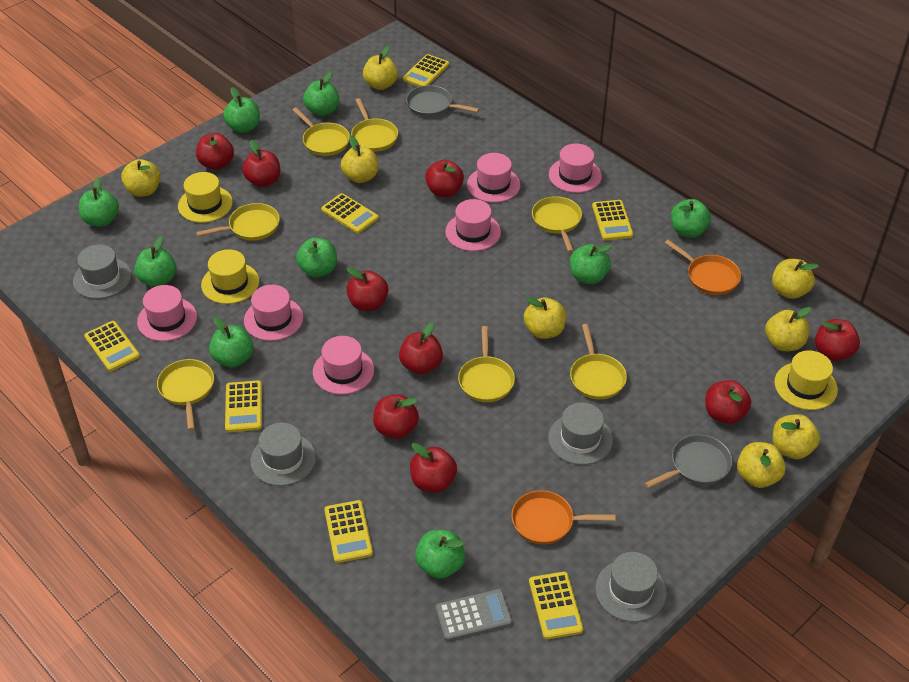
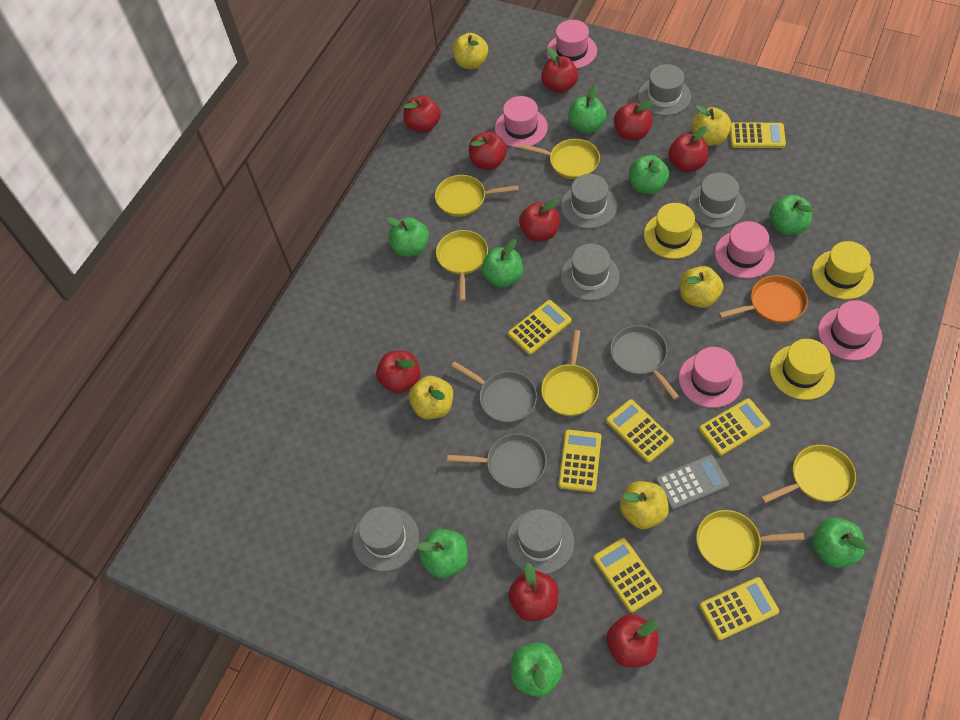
green apple: 9 -> 8
grey hat: 4 -> 6
grey pan: 2 -> 3
orange pan: 2 -> 1
pink hat: 6 -> 5
yellow apple: 8 -> 5
yellow pan: 7 -> 6

